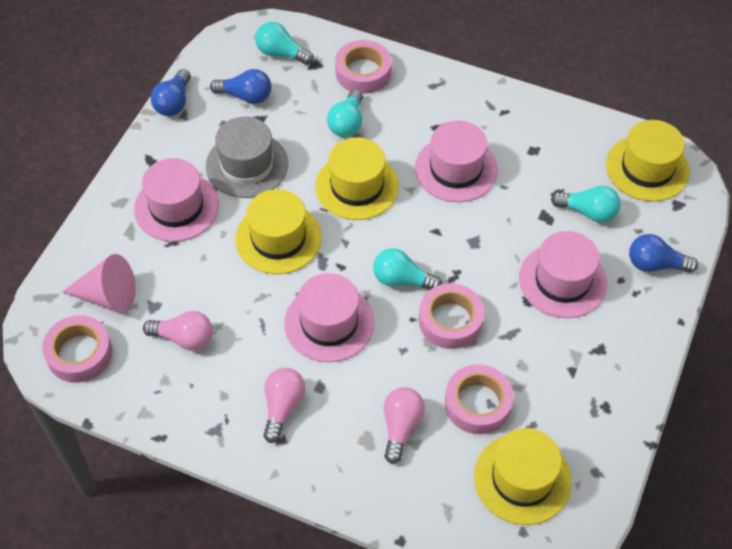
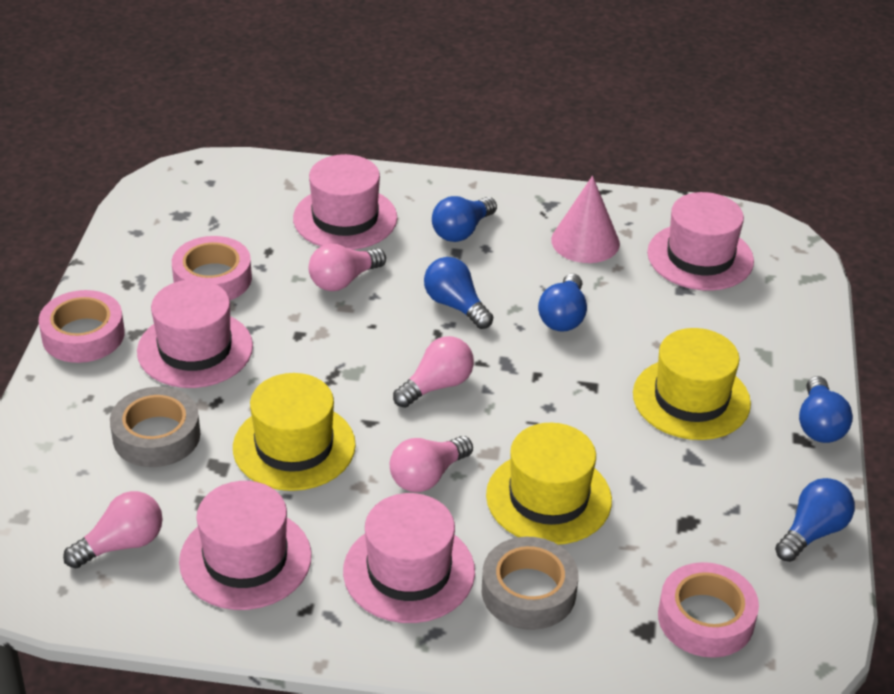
blue light bulb: 3 -> 5
grey hat: 1 -> 0
grey tape: 0 -> 2
pink hat: 4 -> 5
pink light bulb: 3 -> 4
pink tape: 4 -> 3
turquoise light bulb: 4 -> 0
yellow hat: 4 -> 3

